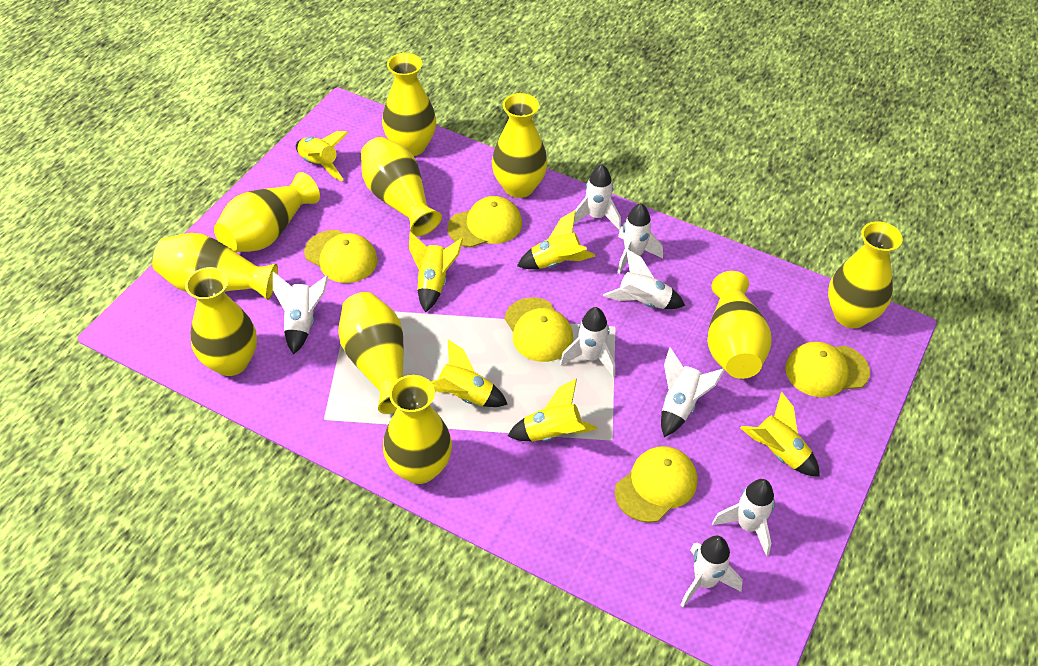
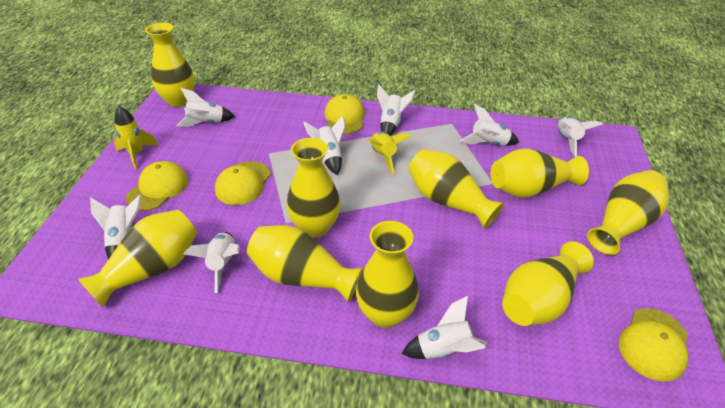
yellow cap: 5 -> 4
yellow rocket: 6 -> 2
yellow vase: 10 -> 9

